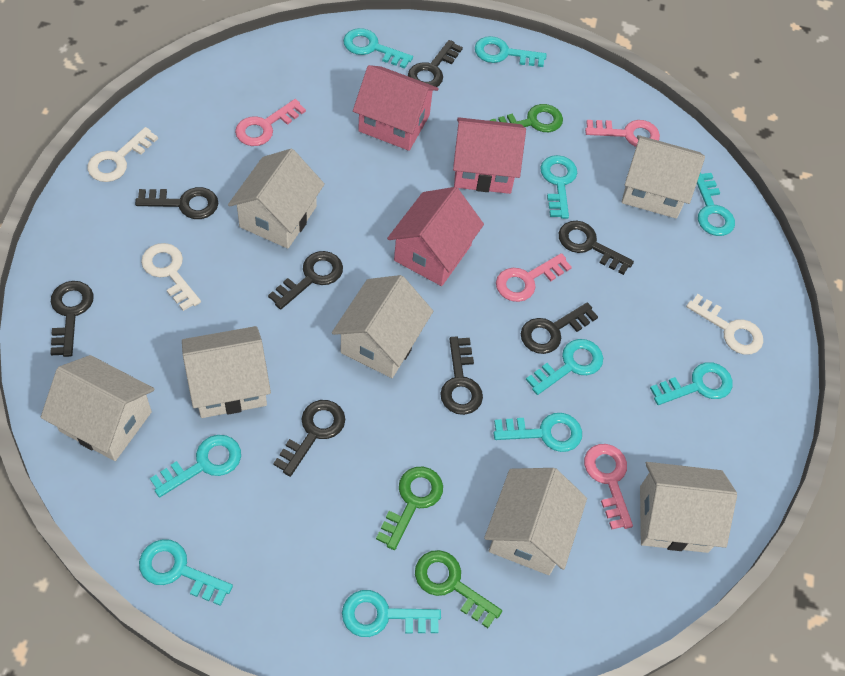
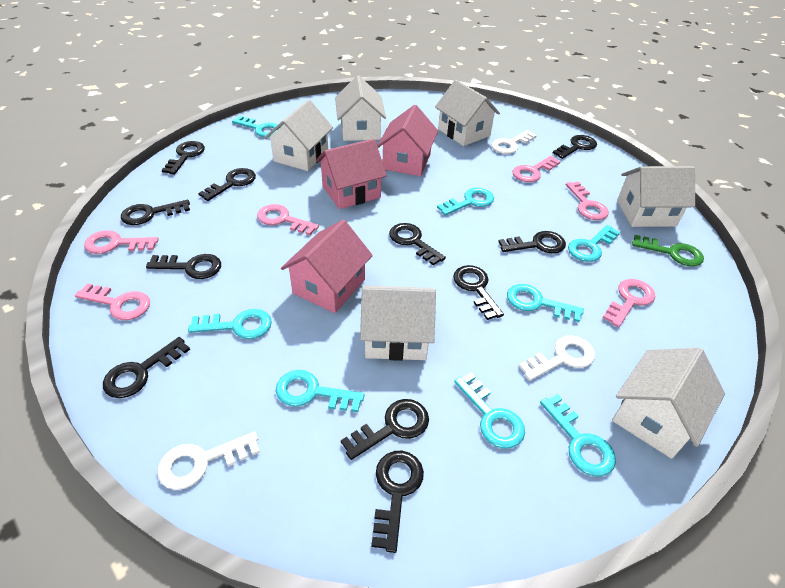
black key: 8 -> 11
green key: 3 -> 1
pink key: 4 -> 6
turquoise key: 10 -> 8
white house: 7 -> 6

